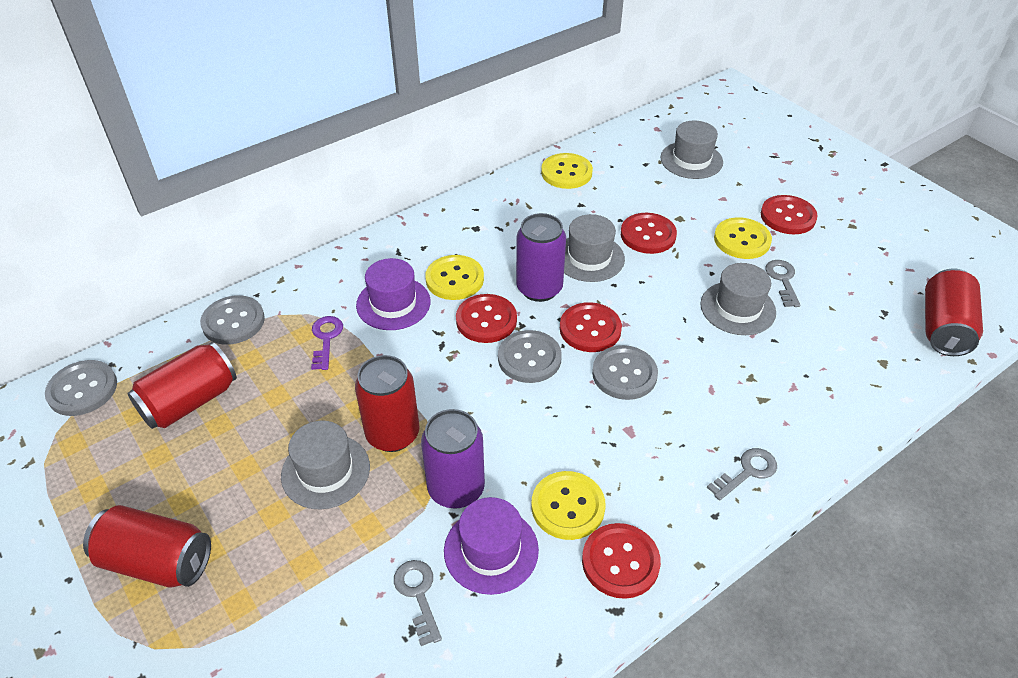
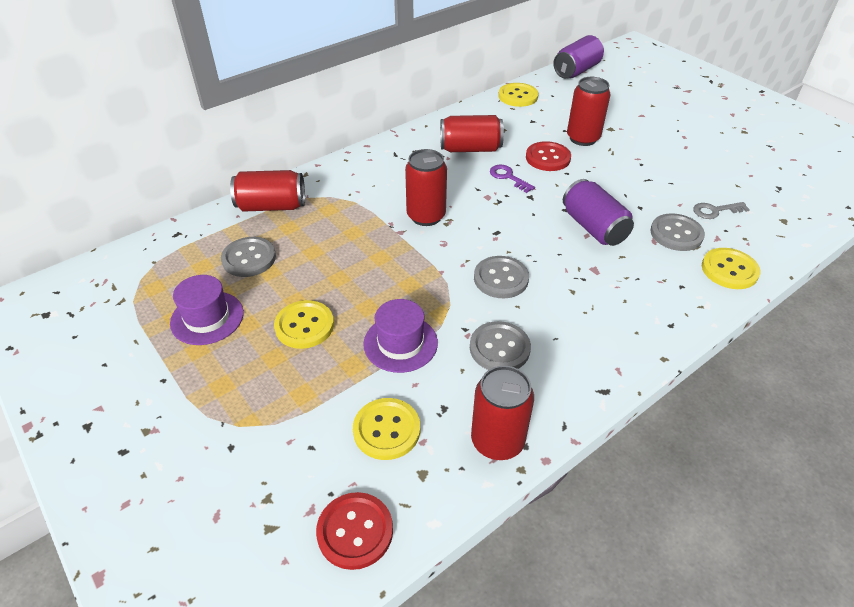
grey hat: 4 -> 0
grey key: 3 -> 1
red button: 5 -> 2
red can: 4 -> 5

